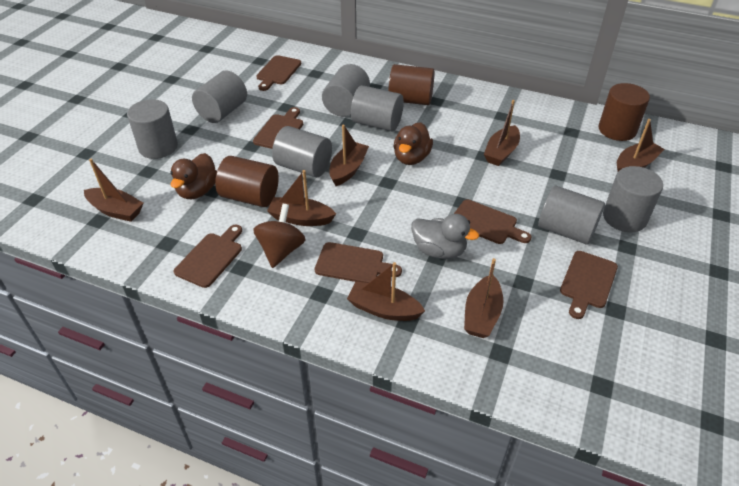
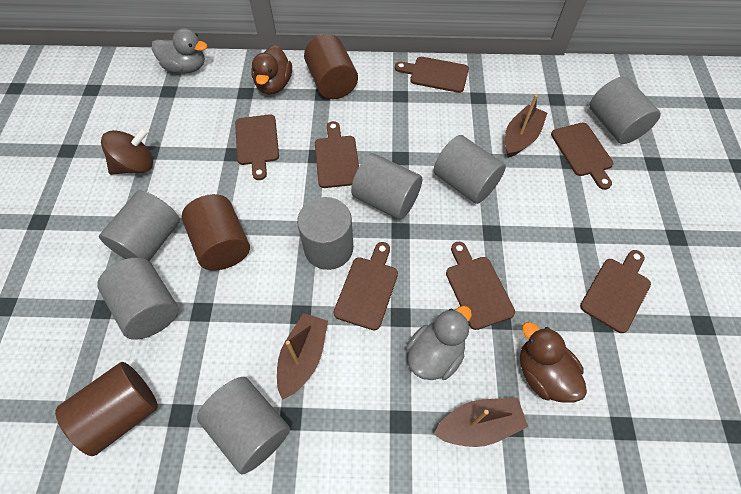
brown boat: 7 -> 3
brown cutting board: 6 -> 7
grey duck: 1 -> 2

